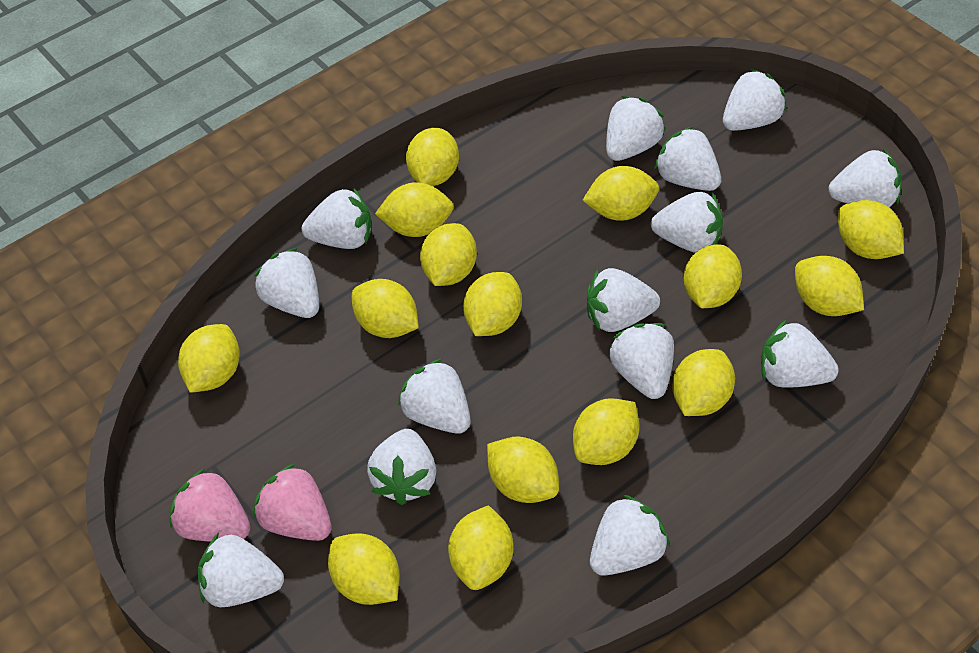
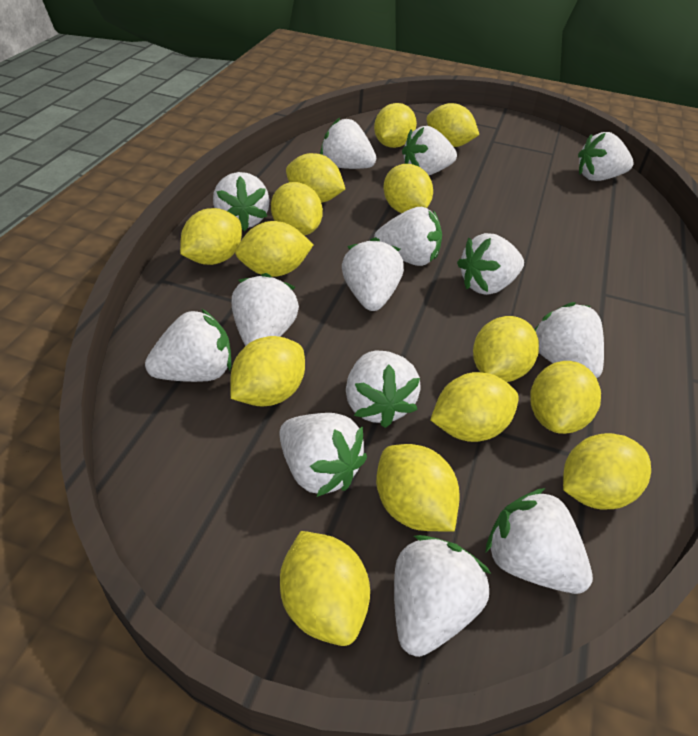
pink strawberry: 2 -> 0
yellow lemon: 15 -> 14

